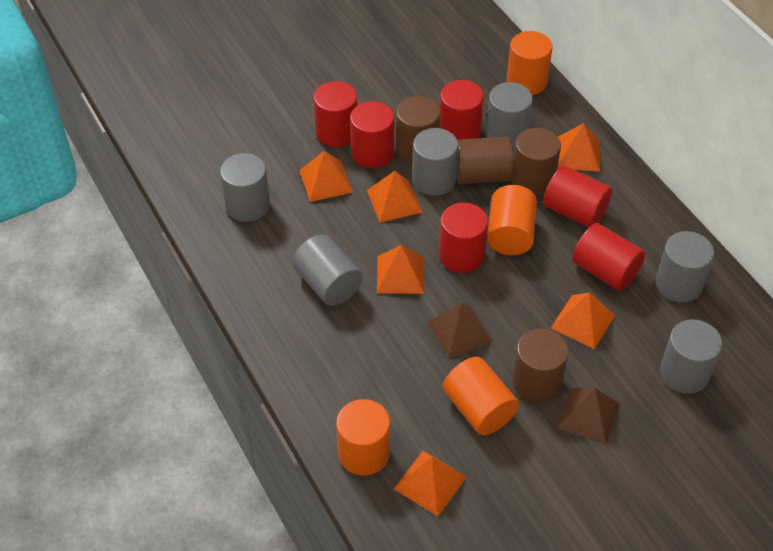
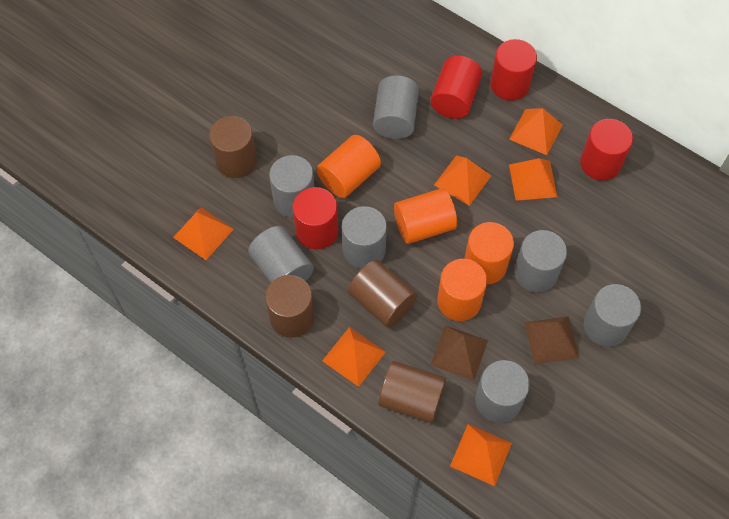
grey cylinder: 6 -> 7
red cylinder: 6 -> 4

